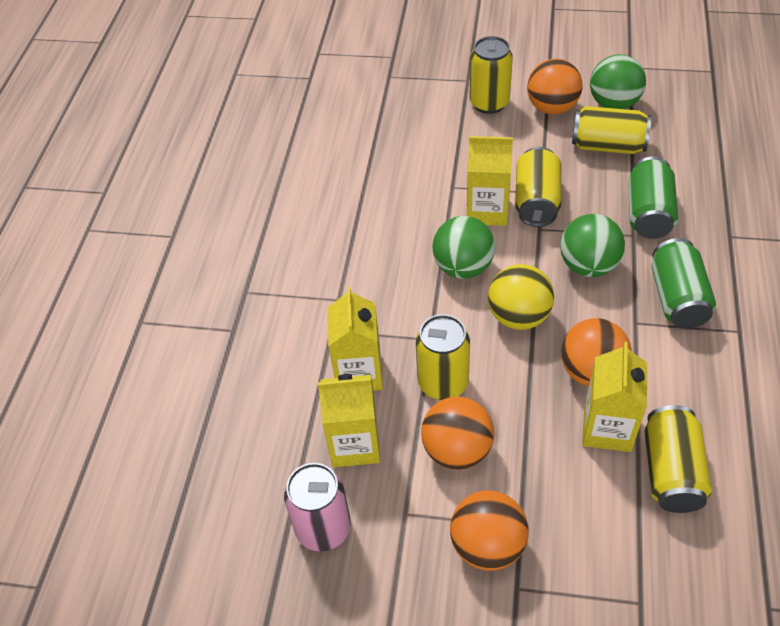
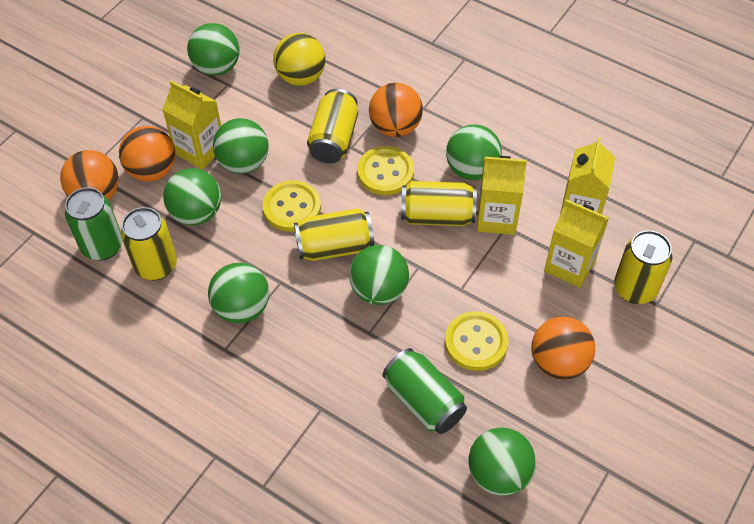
green ball: 3 -> 7
pink can: 1 -> 0
yellow button: 0 -> 3

